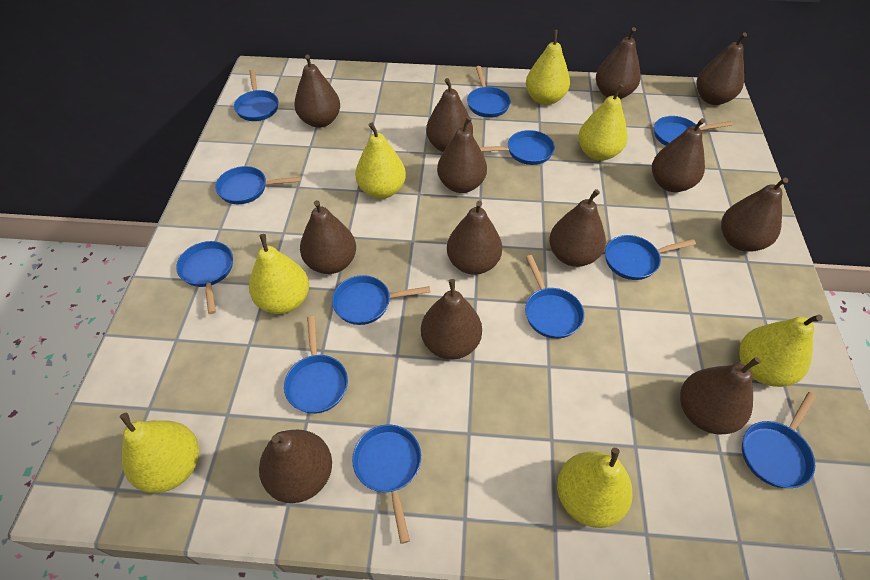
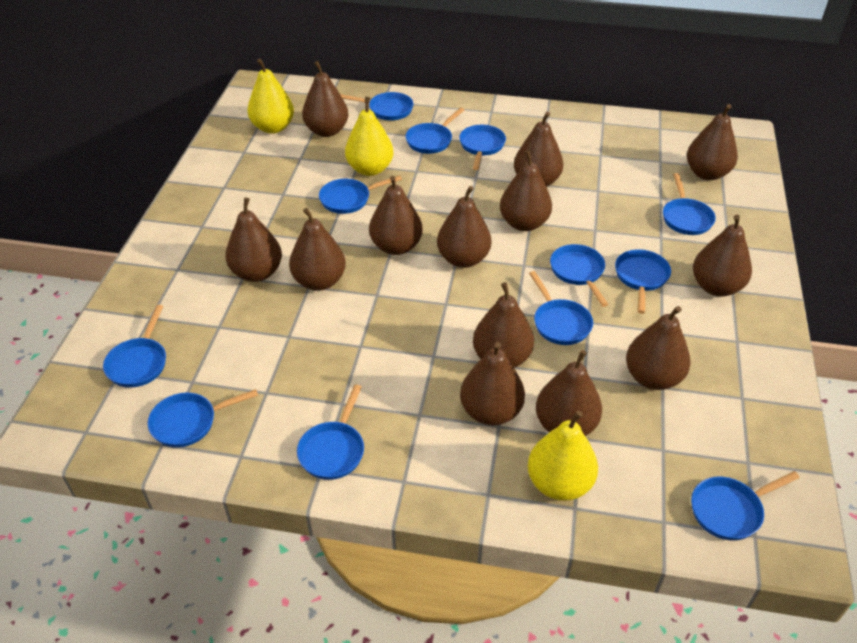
yellow pear: 7 -> 3

